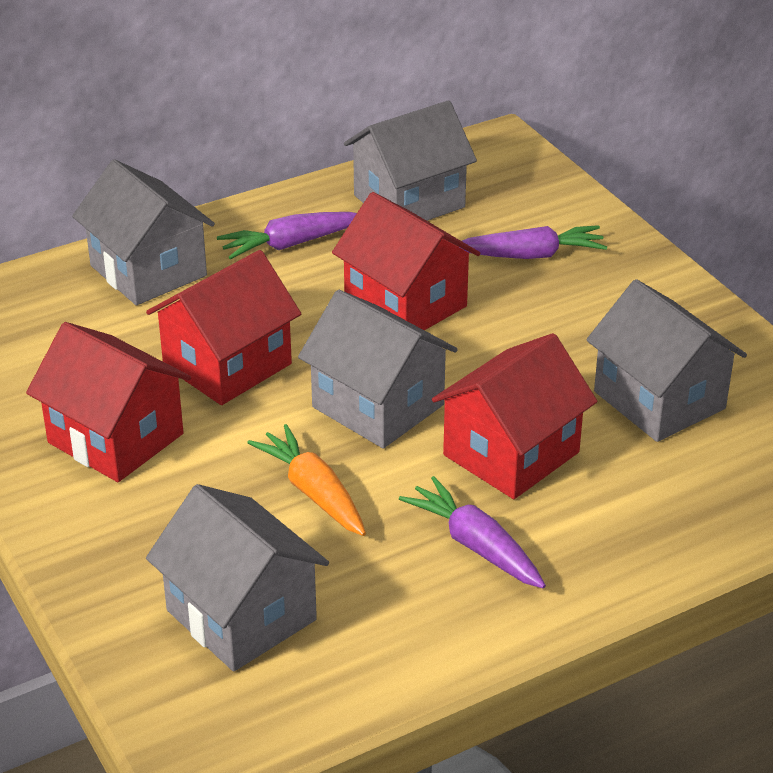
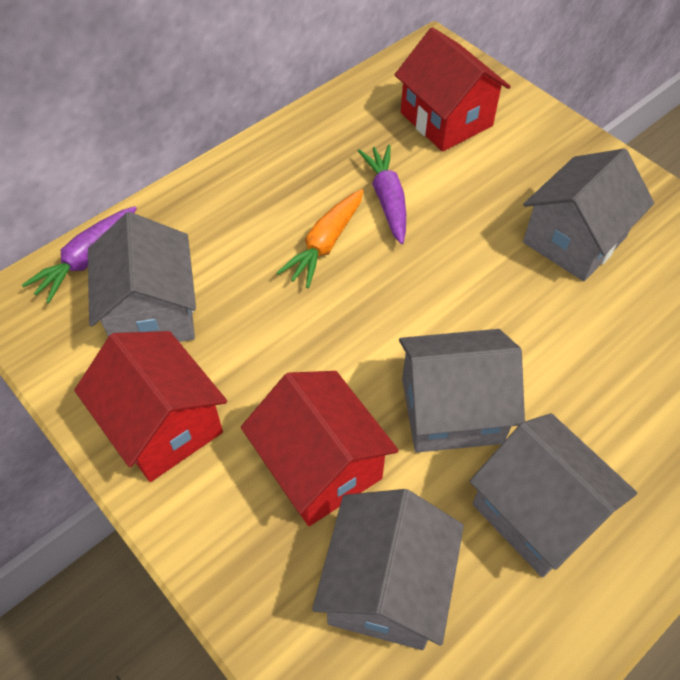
purple carrot: 3 -> 2
red house: 4 -> 3

